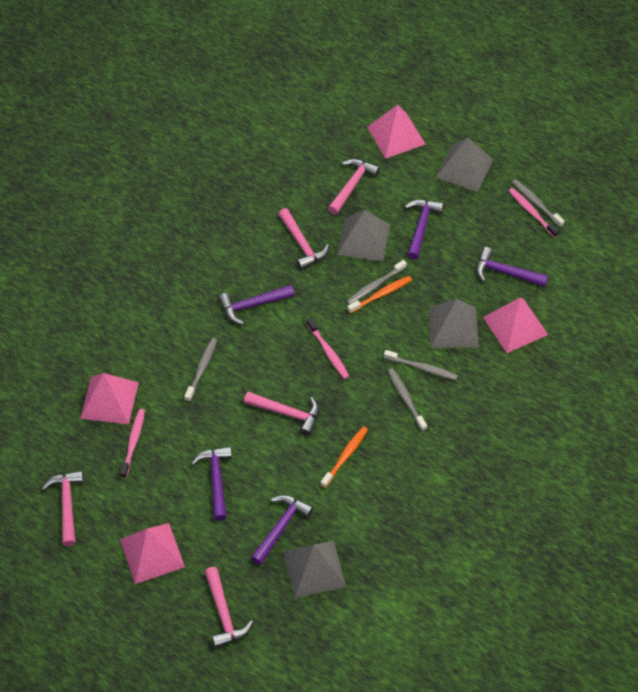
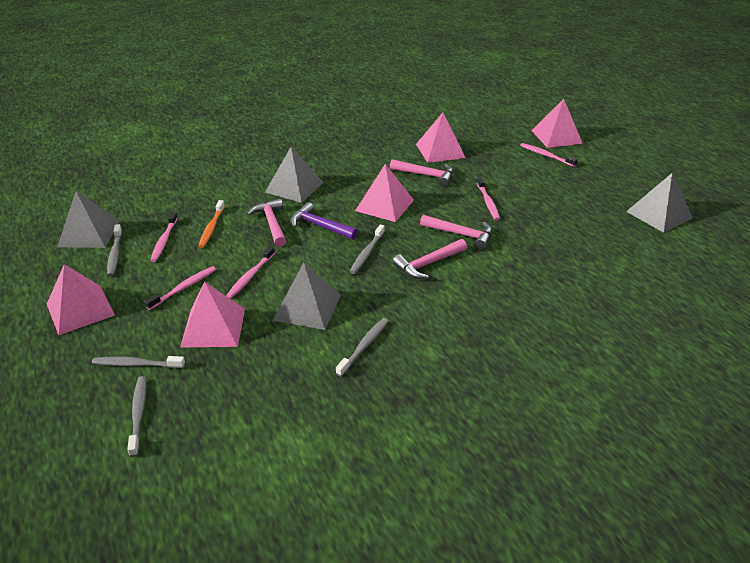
orange toothbrush: 2 -> 1
pink hammer: 5 -> 4
pink pyramid: 4 -> 5
pink toothbrush: 3 -> 5
purple hammer: 5 -> 1

